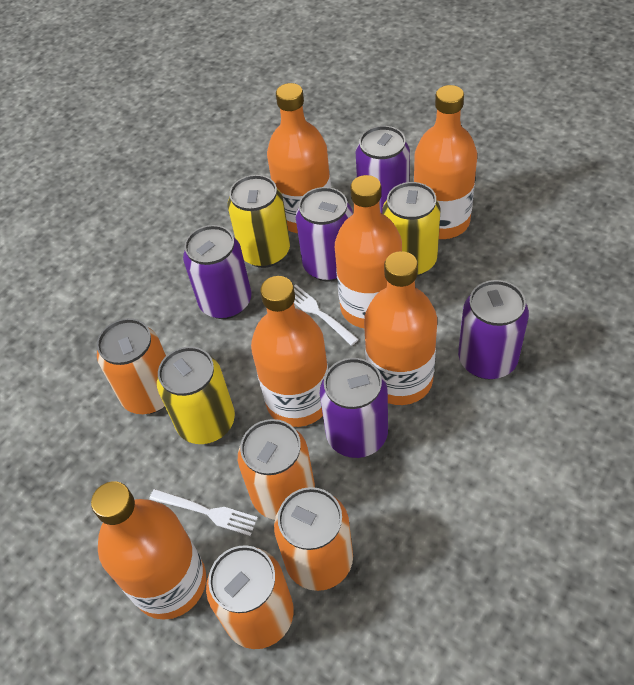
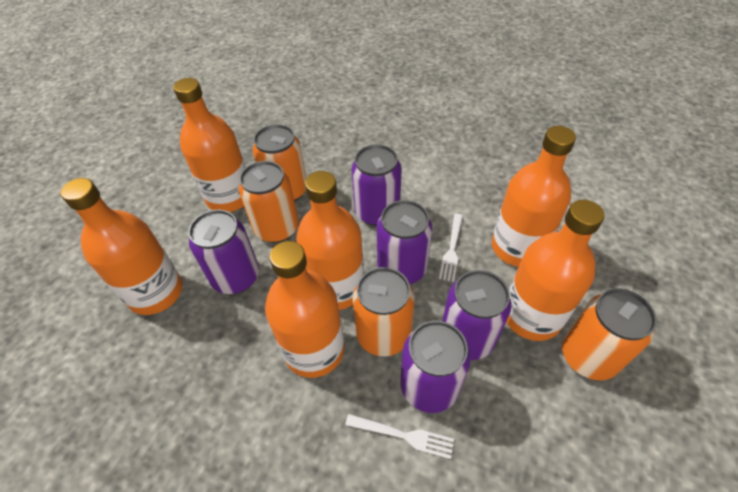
yellow can: 3 -> 0

